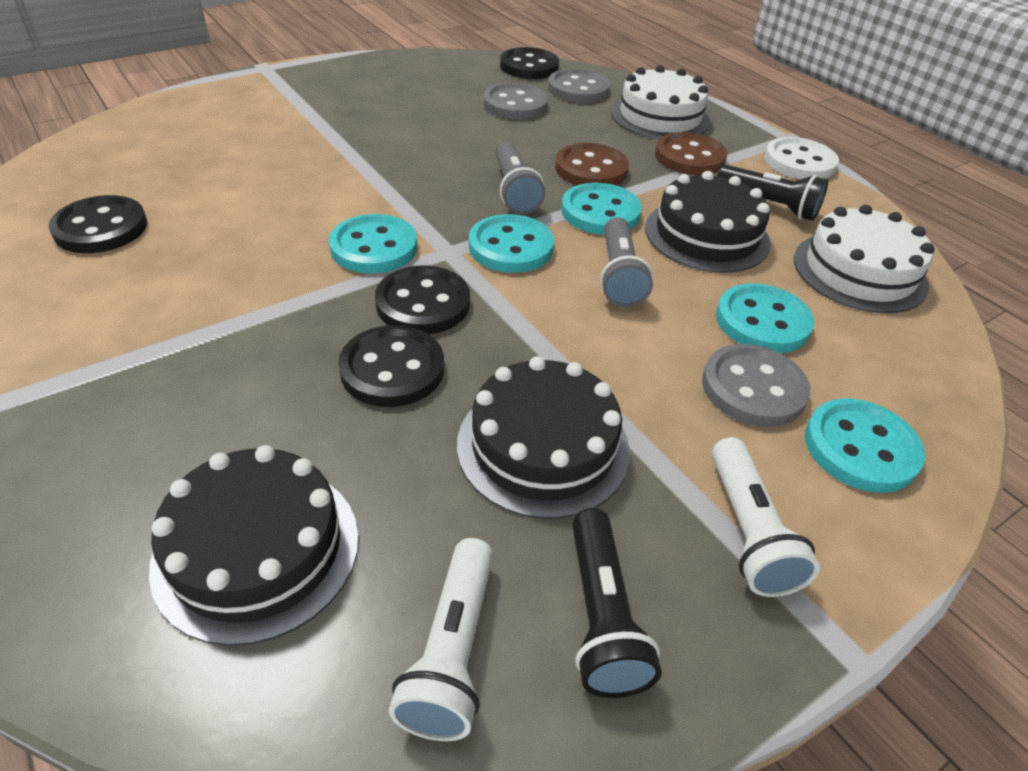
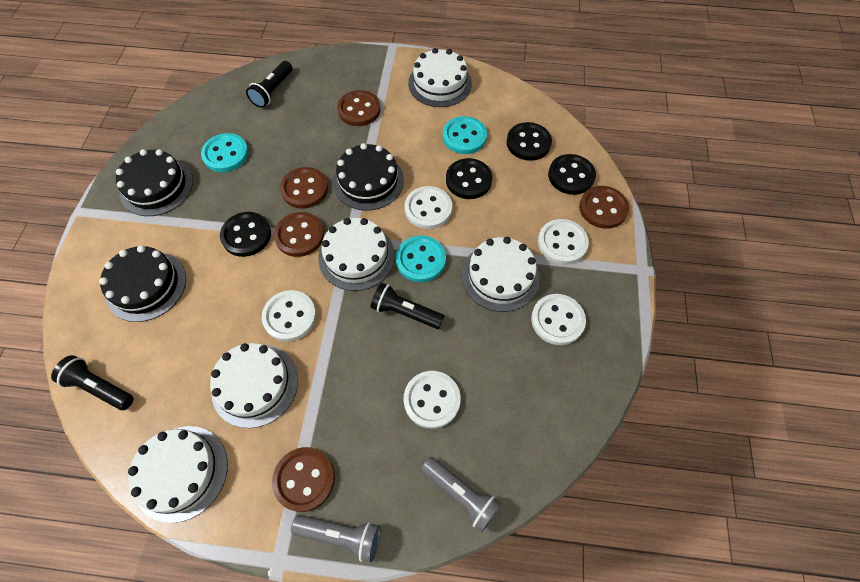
black flashlight: 2 -> 3
brown button: 2 -> 5
grey button: 3 -> 0
turquoise button: 5 -> 3
white button: 1 -> 5
white cake: 2 -> 5
white flashlight: 2 -> 0

